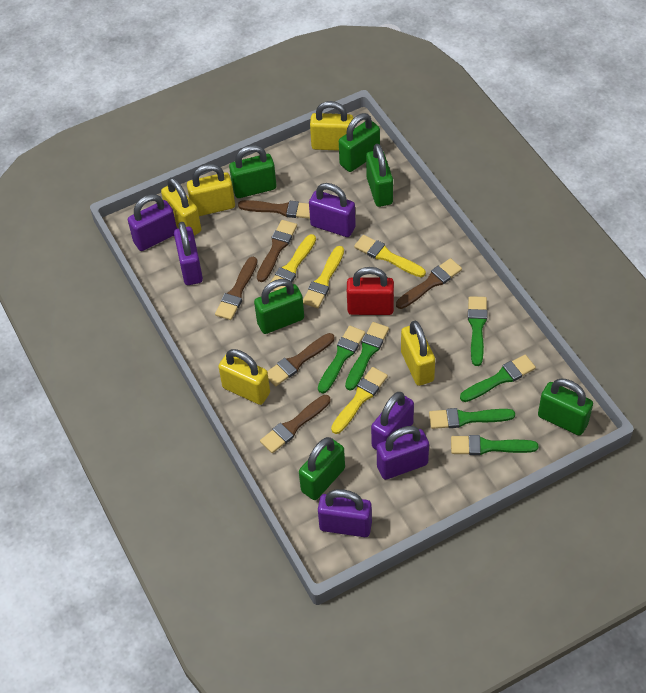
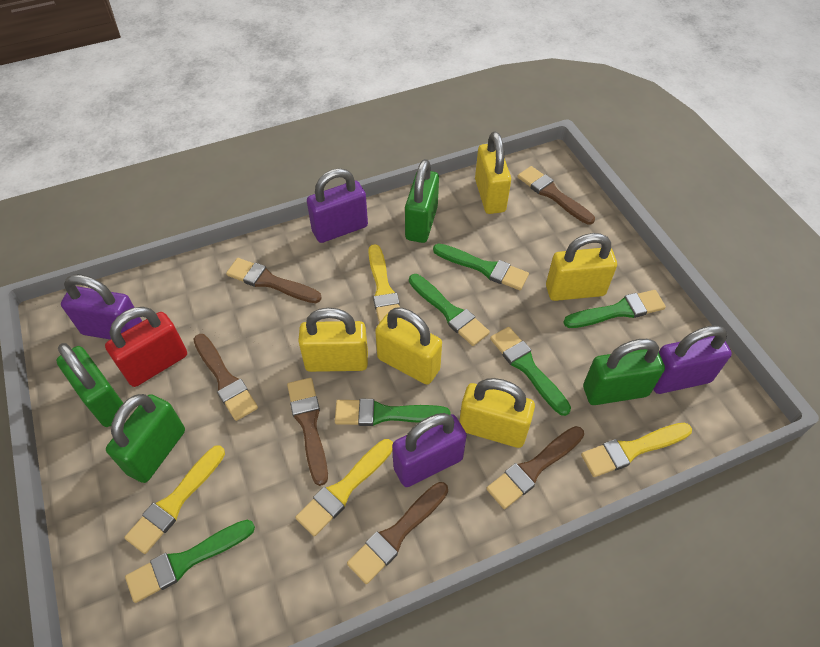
green padlock: 6 -> 4
purple padlock: 6 -> 4

